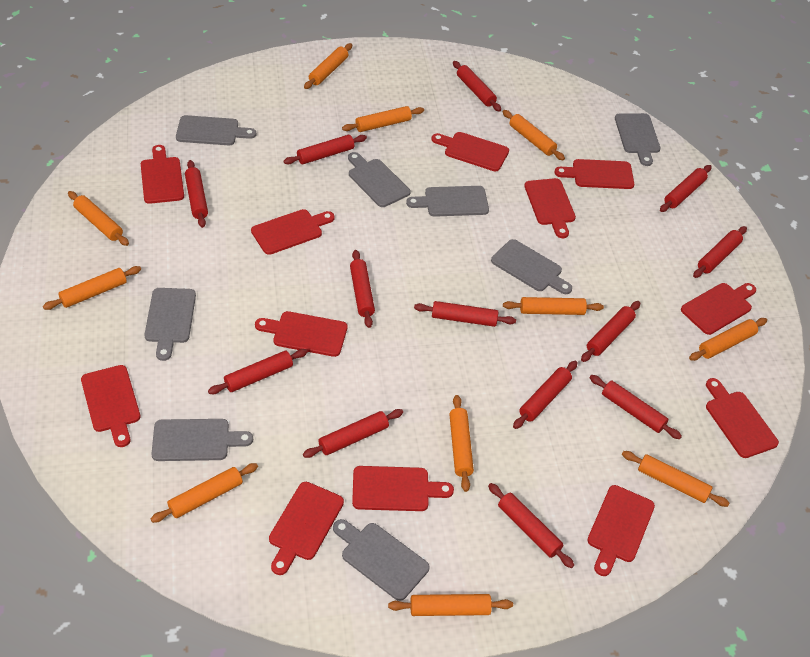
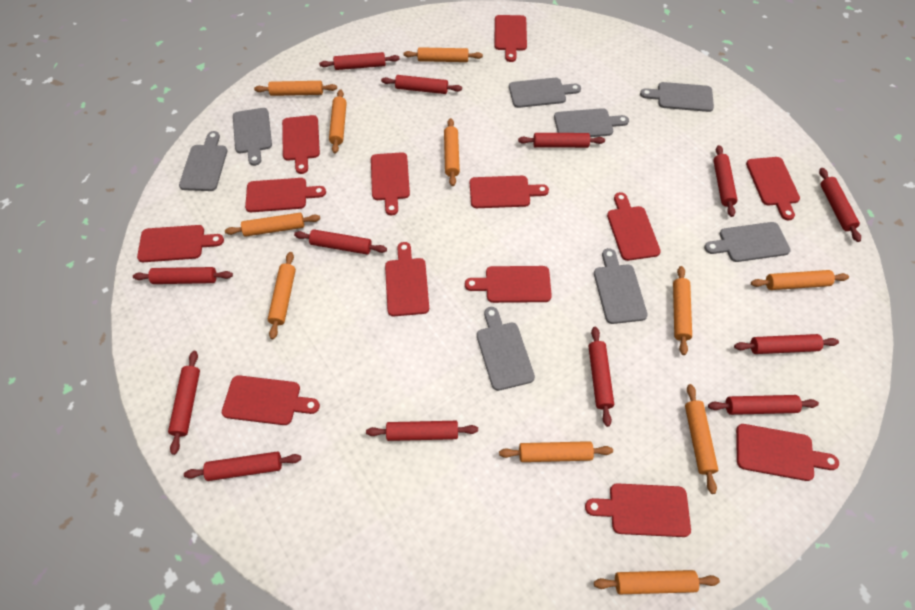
red cutting board: 12 -> 13

